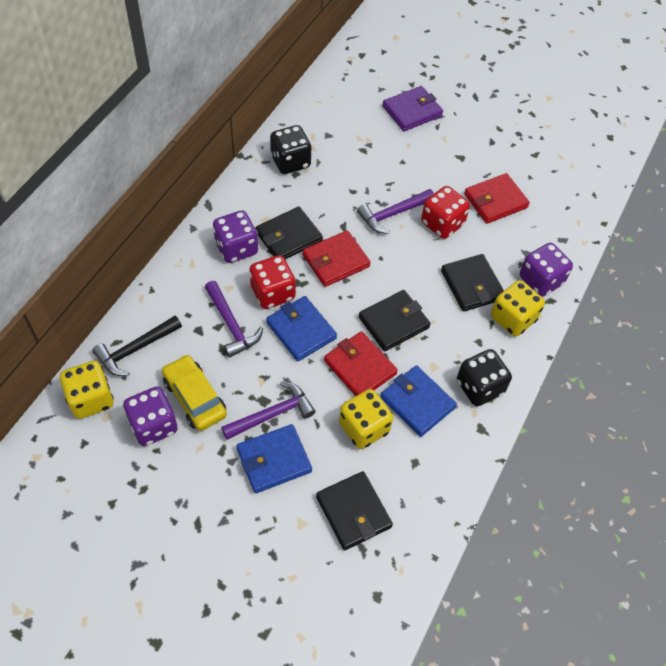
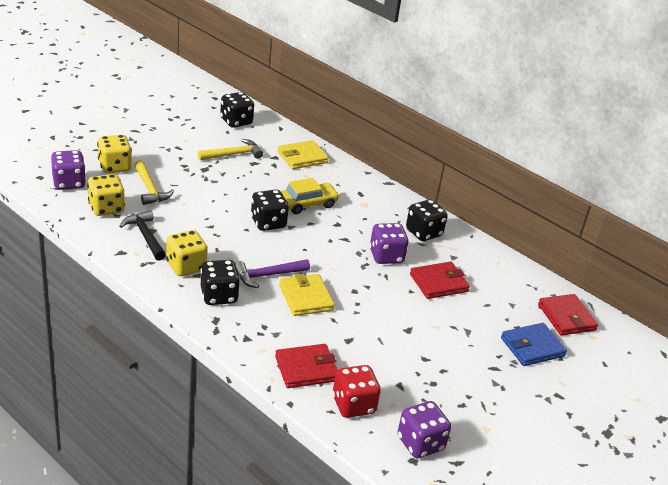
black dice: 2 -> 4
black wallet: 4 -> 0
blue wallet: 3 -> 1
purple hammer: 3 -> 1
purple wallet: 1 -> 0
red dice: 2 -> 1
yellow hammer: 0 -> 2
yellow wallet: 0 -> 2

